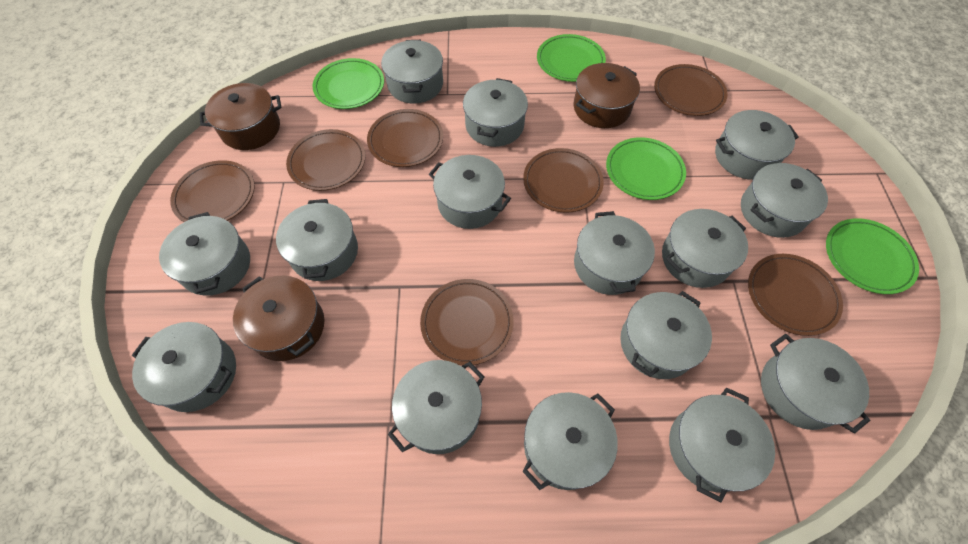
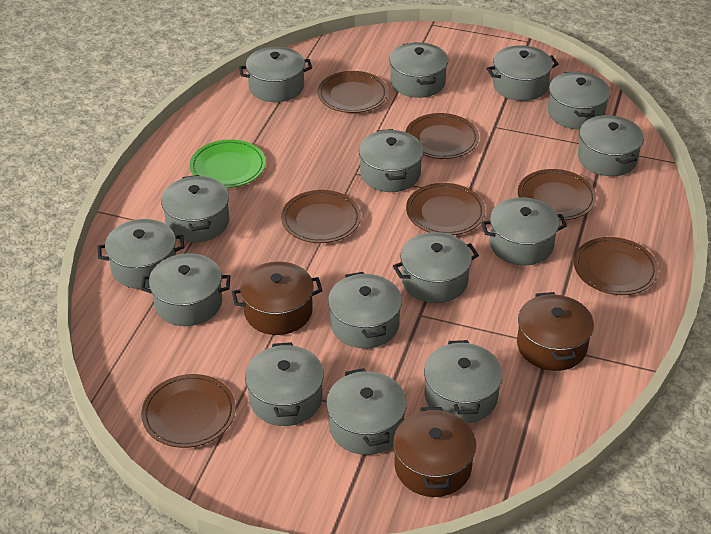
green plate: 4 -> 1

